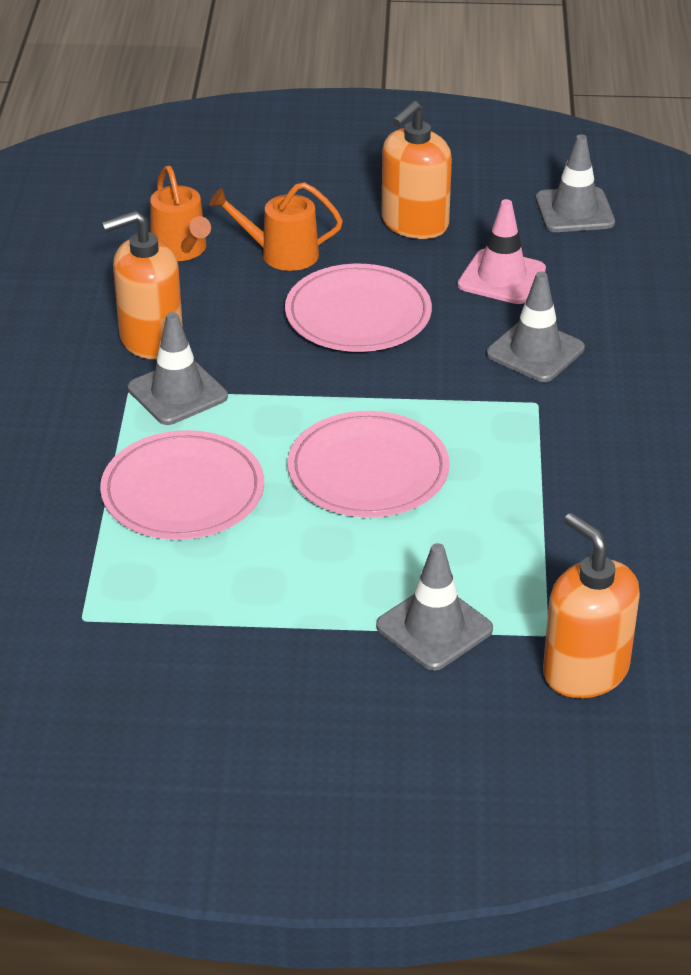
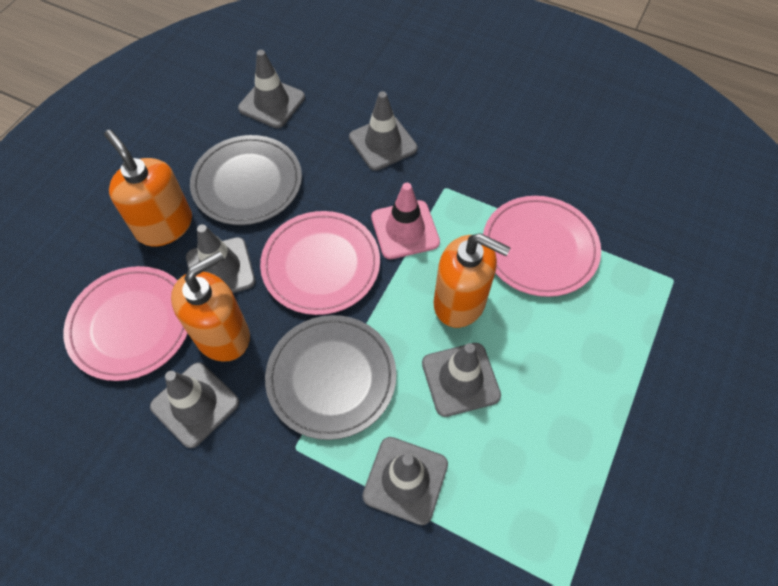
grey plate: 0 -> 2
grey traffic cone: 4 -> 6
orange watering can: 2 -> 0

